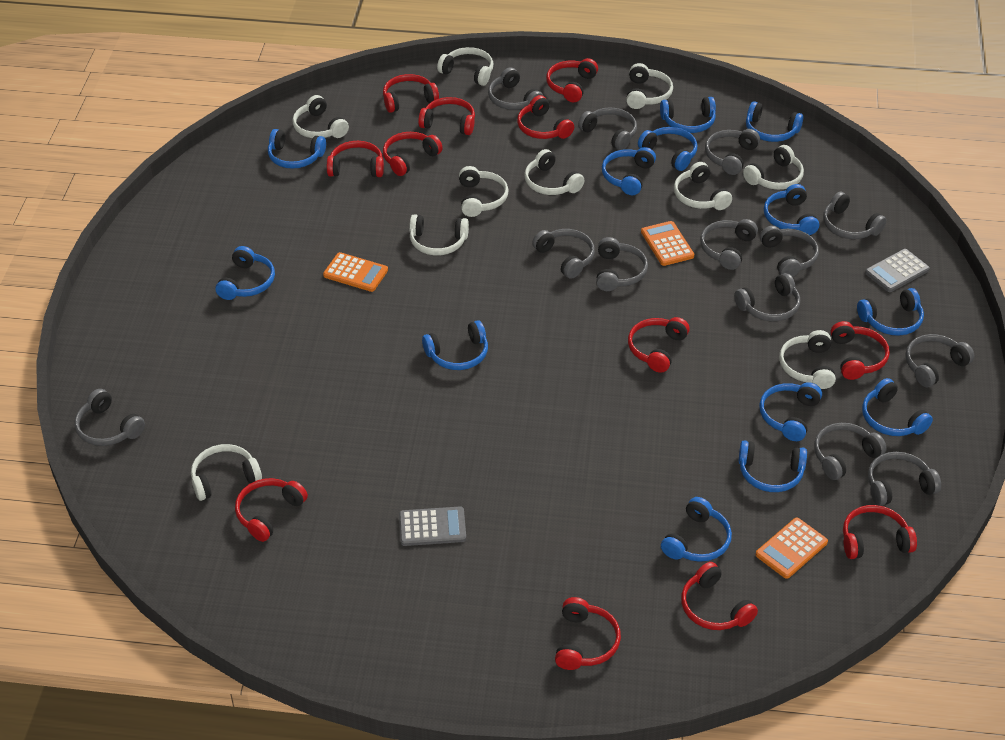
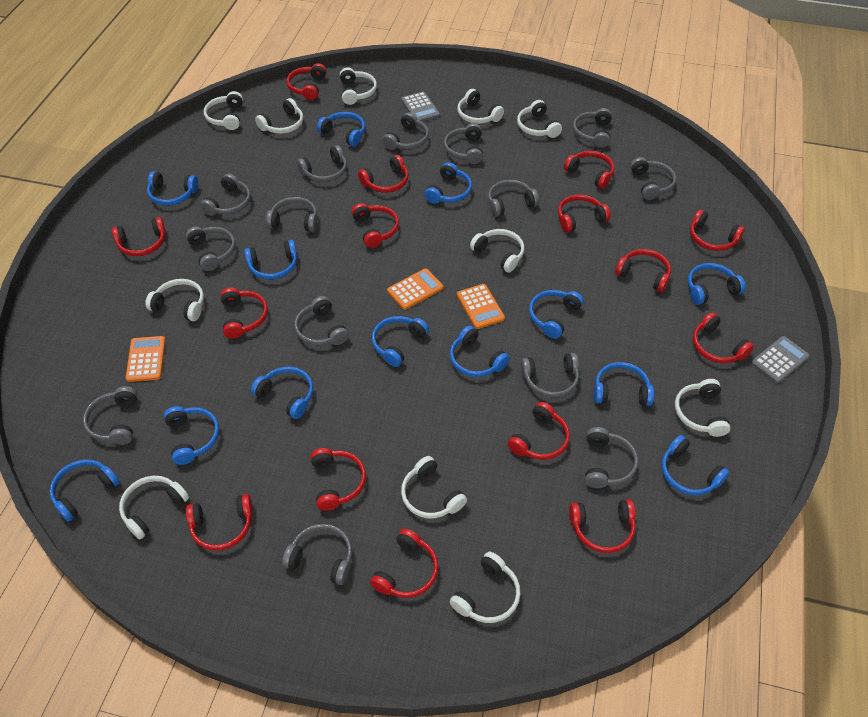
grey headphones: 13 -> 14
red headphones: 12 -> 15
white headphones: 10 -> 11

